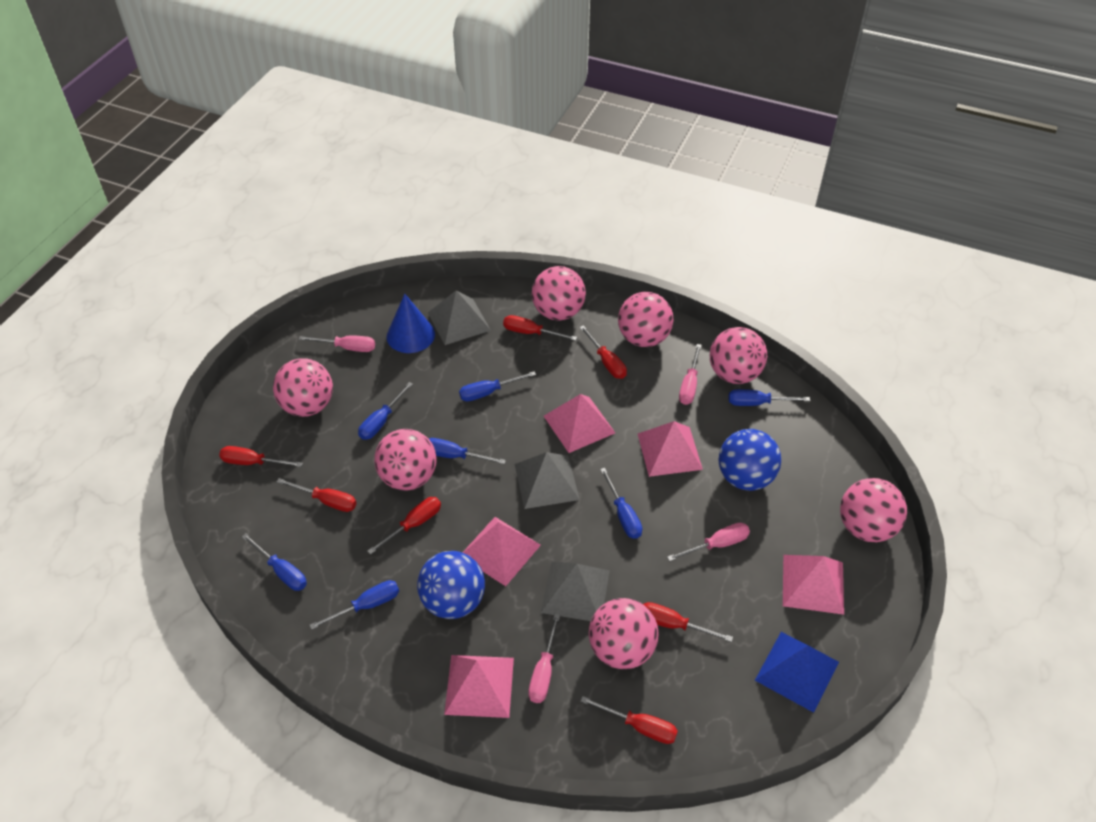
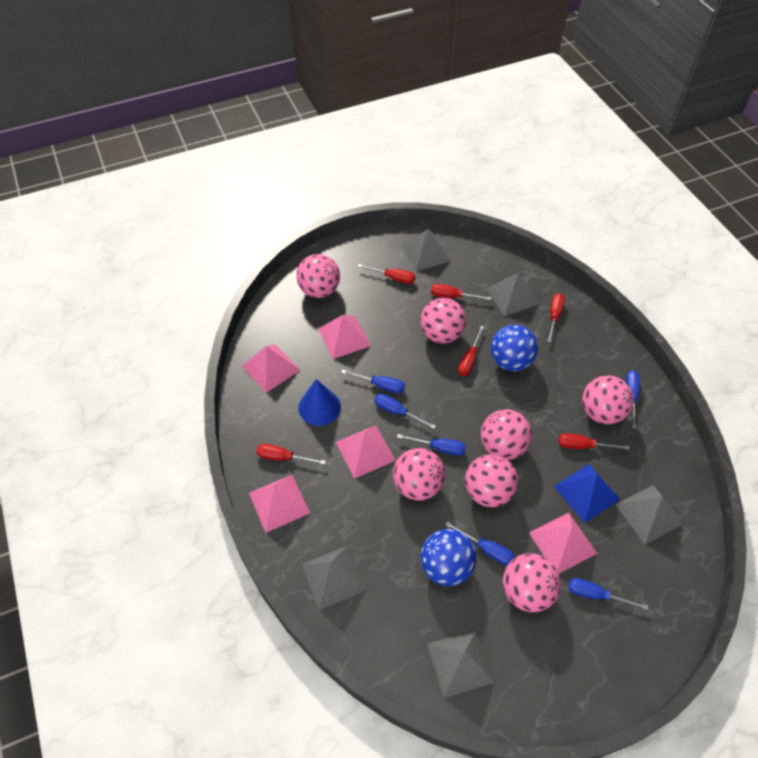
blue screwdriver: 7 -> 6
grey pyramid: 3 -> 5
pink screwdriver: 4 -> 0
red screwdriver: 7 -> 6

